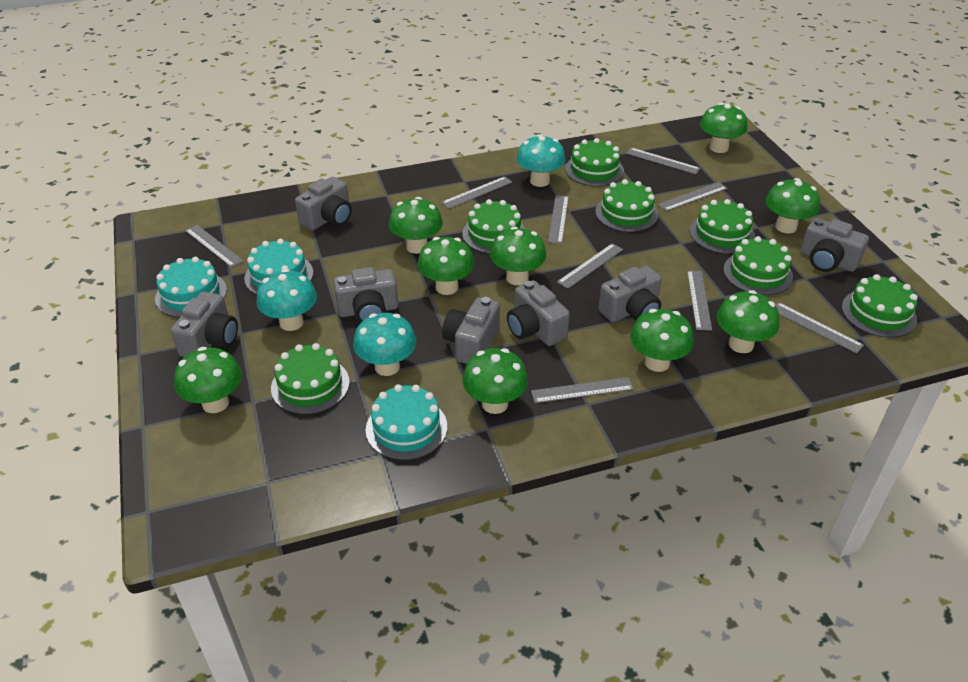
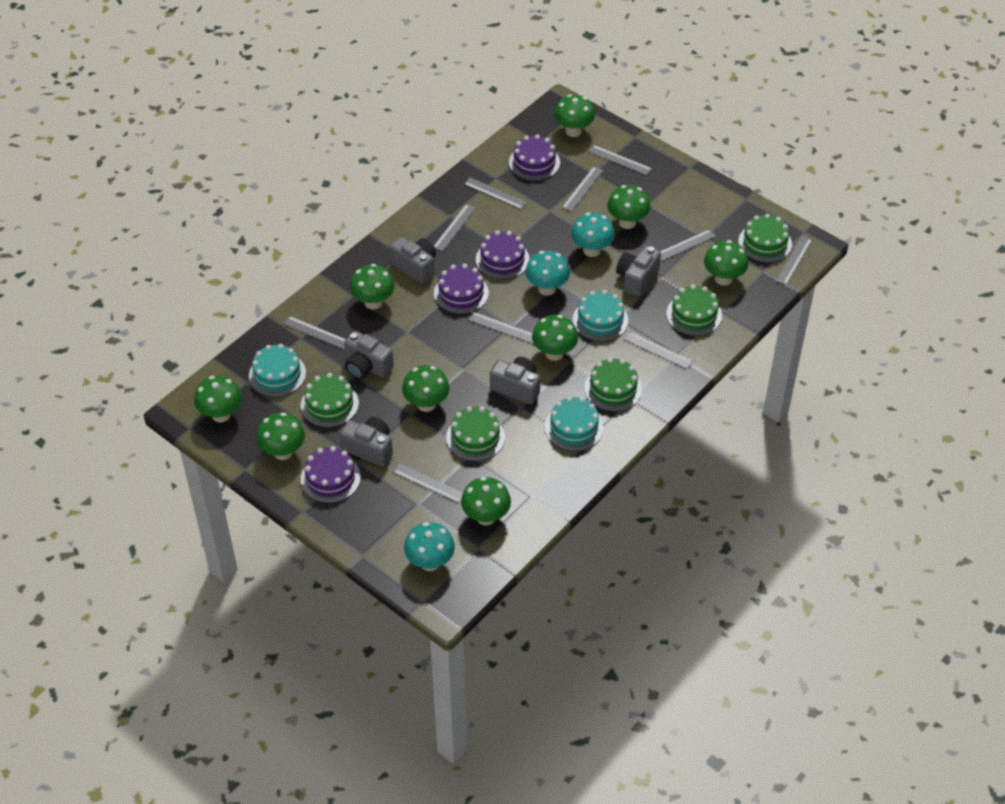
green cake: 7 -> 5
grey camera: 7 -> 5
grey ruler: 9 -> 10
purple cake: 0 -> 4

